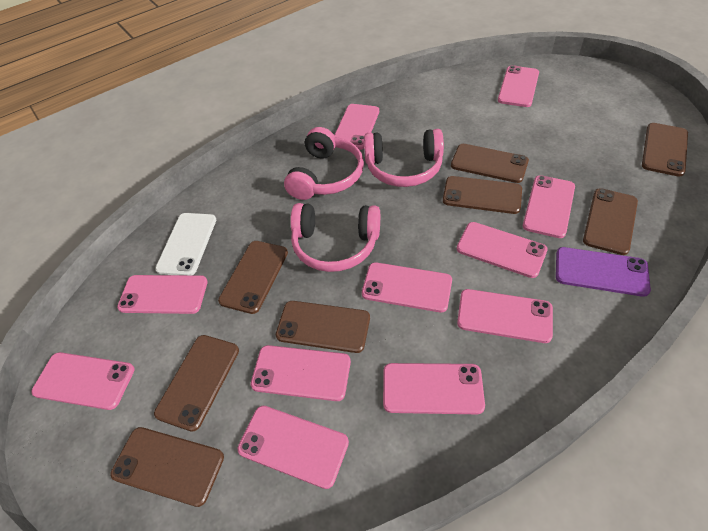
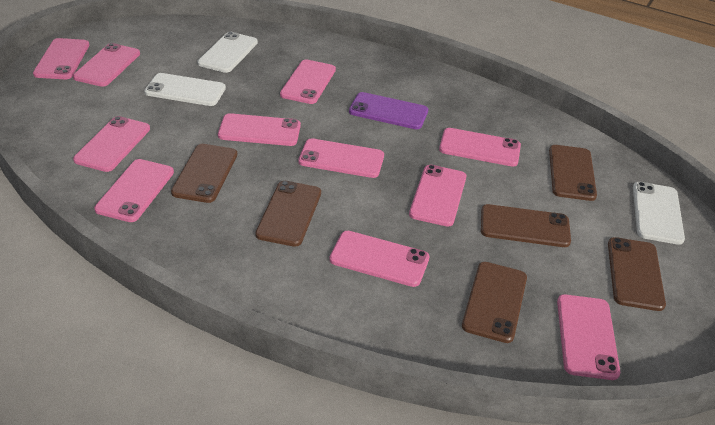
brown phone: 8 -> 6
pink headphones: 3 -> 0
white phone: 1 -> 3

